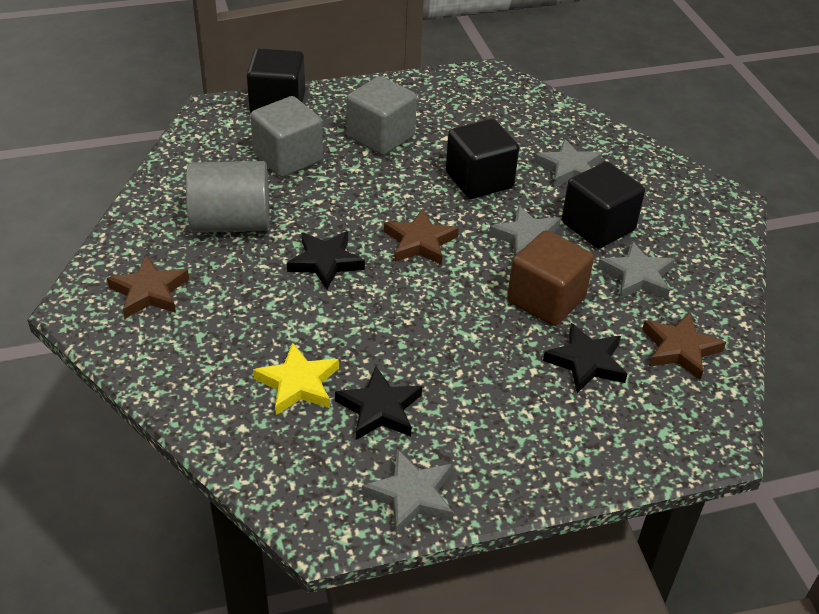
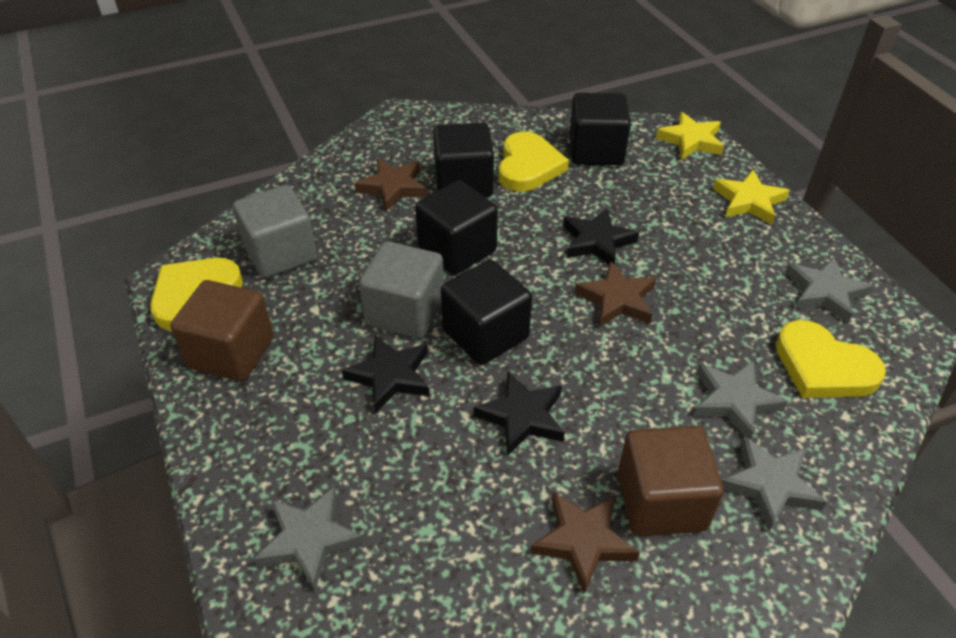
black cube: 3 -> 4
brown cube: 1 -> 2
grey cylinder: 1 -> 0
yellow heart: 0 -> 3
yellow star: 1 -> 2

